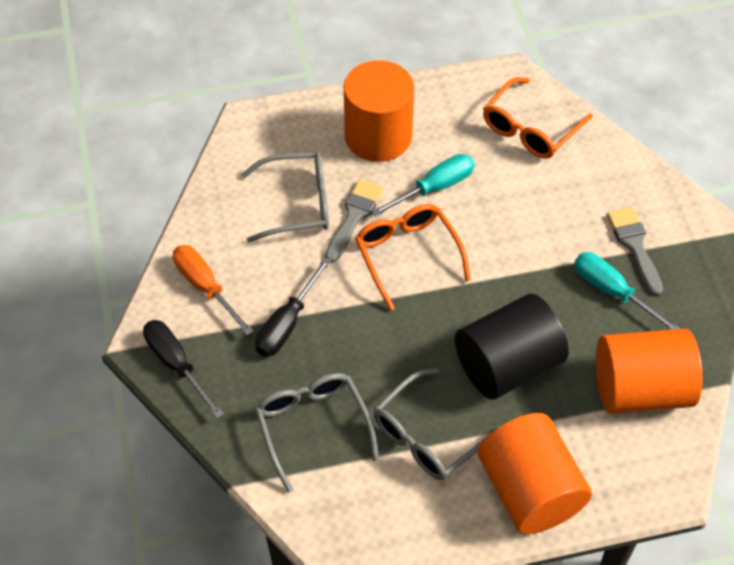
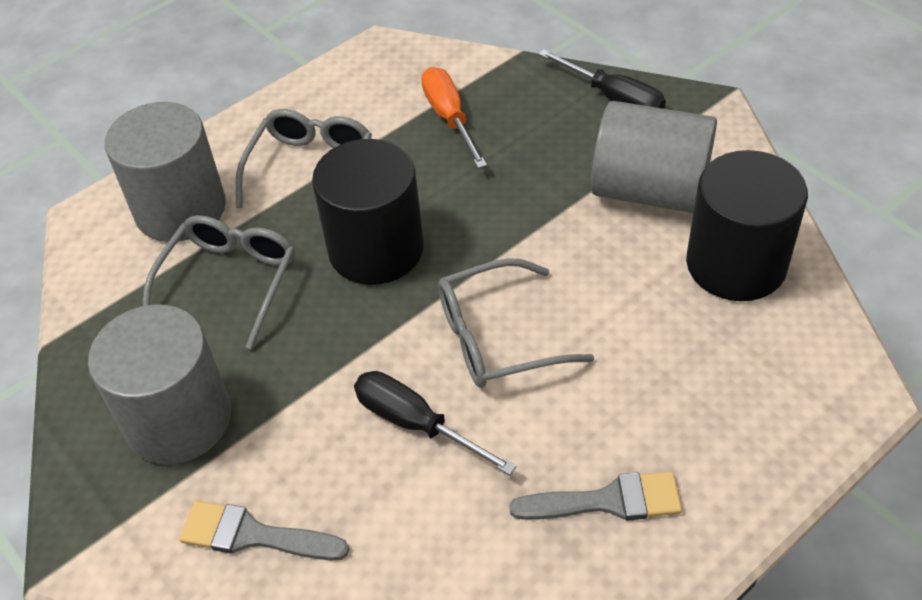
black cylinder: 1 -> 2
grey cylinder: 0 -> 3
orange cylinder: 3 -> 0
orange glasses: 2 -> 0
turquoise screwdriver: 2 -> 0

